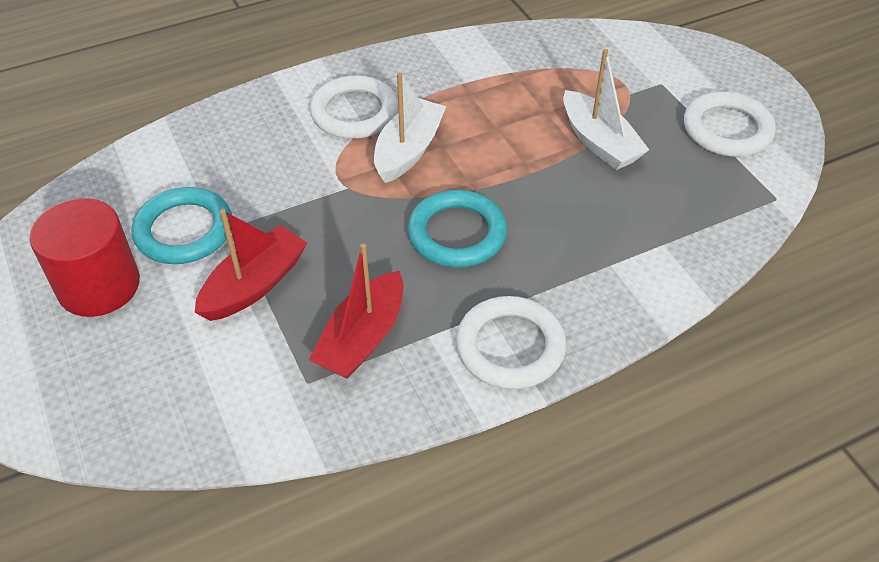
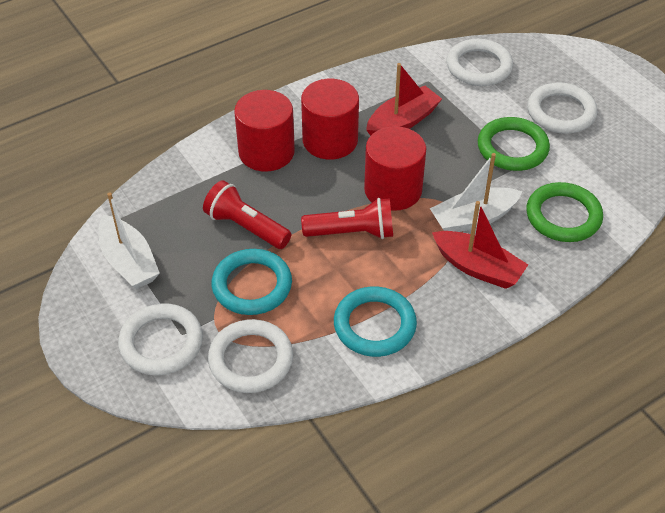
green ring: 0 -> 2
red cylinder: 1 -> 3
red flashlight: 0 -> 2
white ring: 3 -> 4

